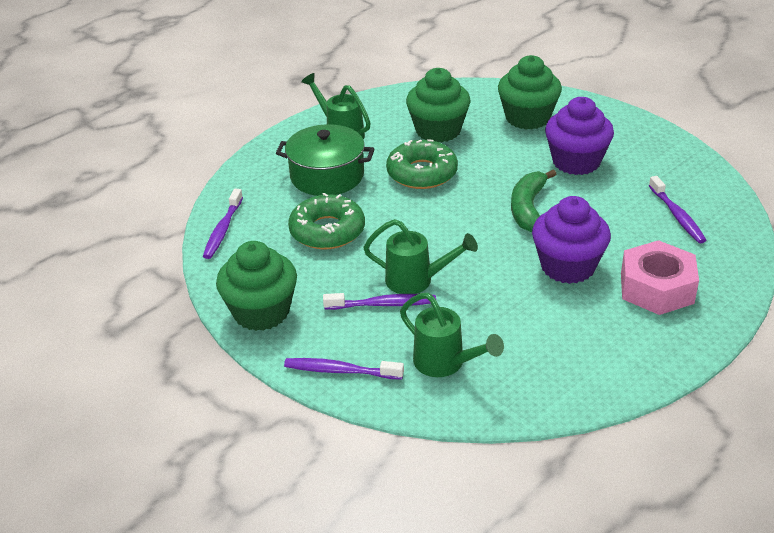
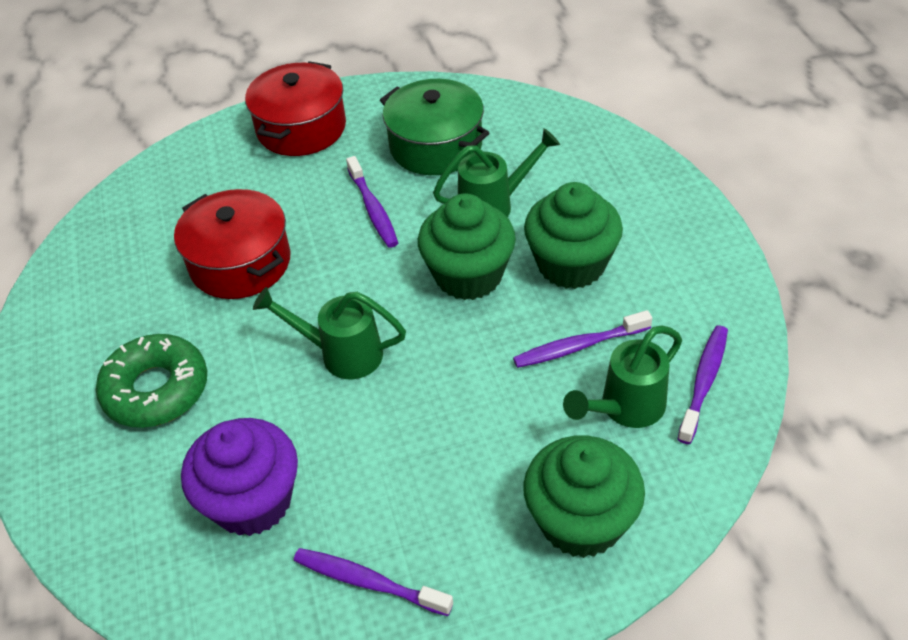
green banana: 1 -> 0
green donut: 2 -> 1
pink nut: 1 -> 0
purple cupcake: 2 -> 1
red pot: 0 -> 2

